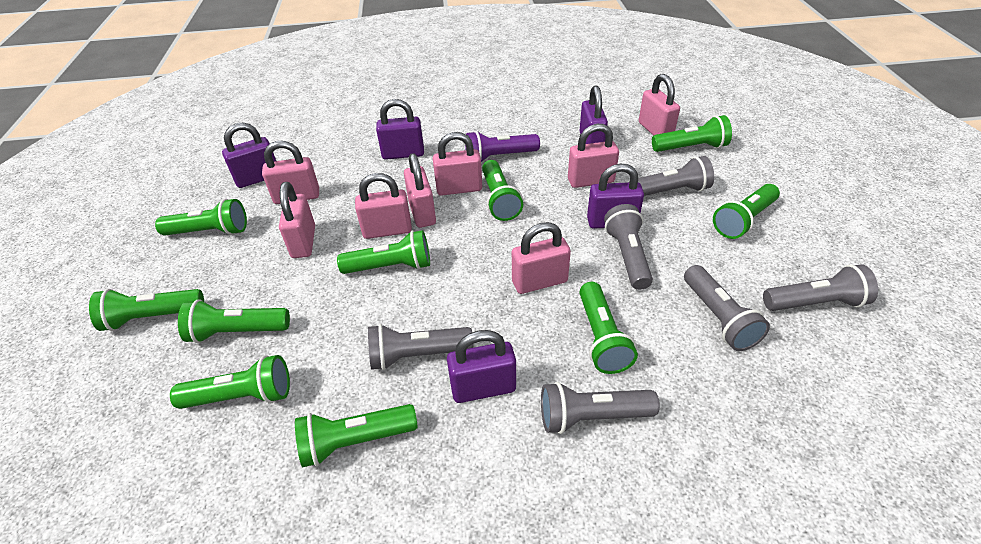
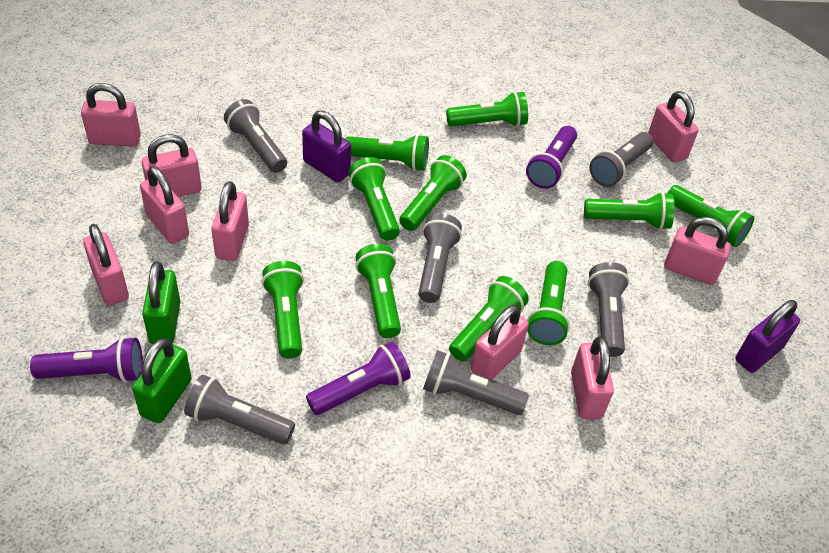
green padlock: 0 -> 2
pink padlock: 8 -> 9
purple flashlight: 1 -> 3
purple padlock: 5 -> 2

